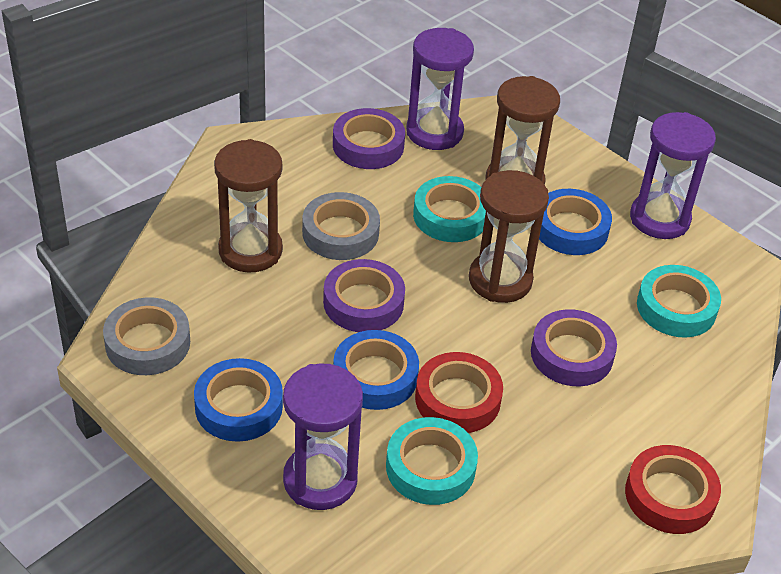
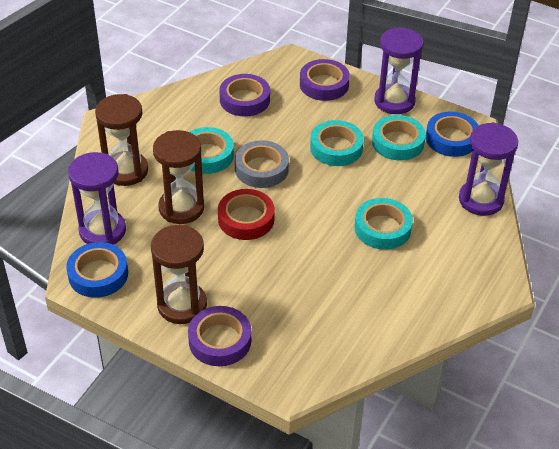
blue tape: 3 -> 2
grey tape: 2 -> 1
red tape: 2 -> 1
turquoise tape: 3 -> 4

